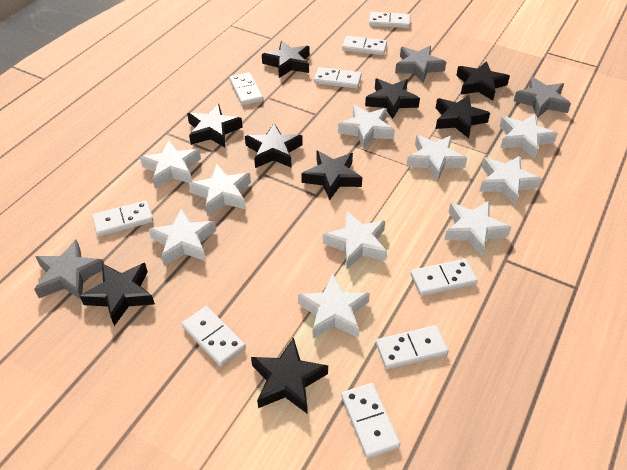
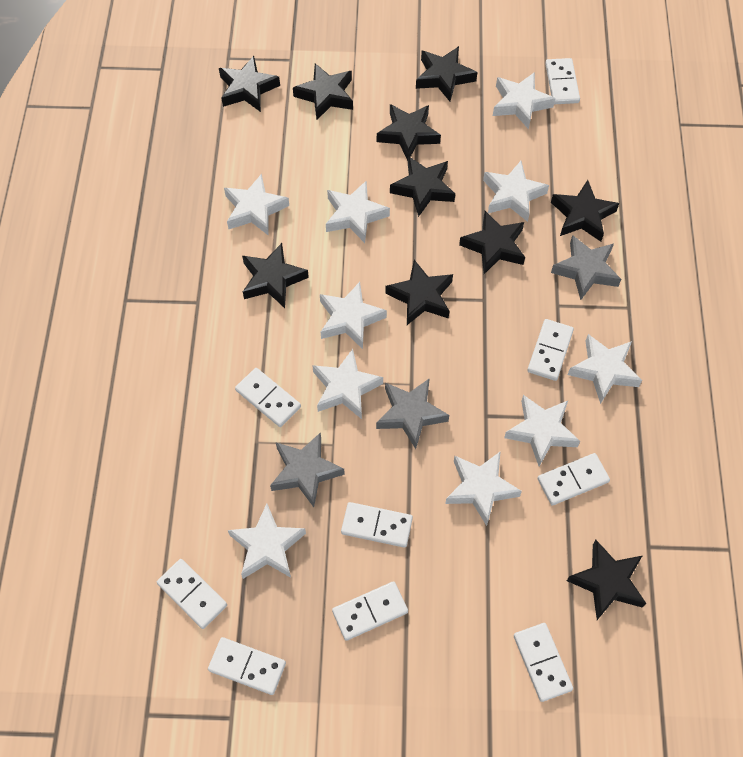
black star: 9 -> 10

